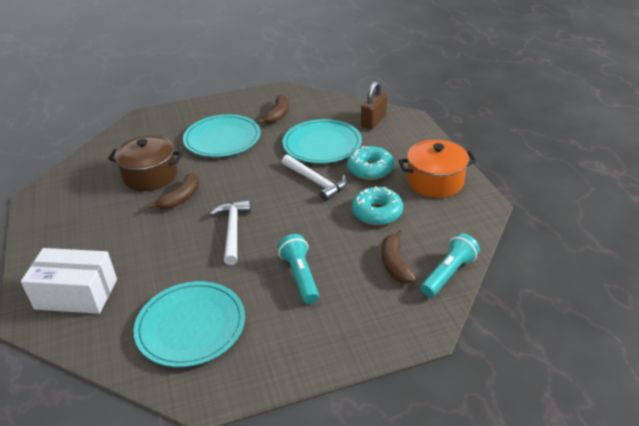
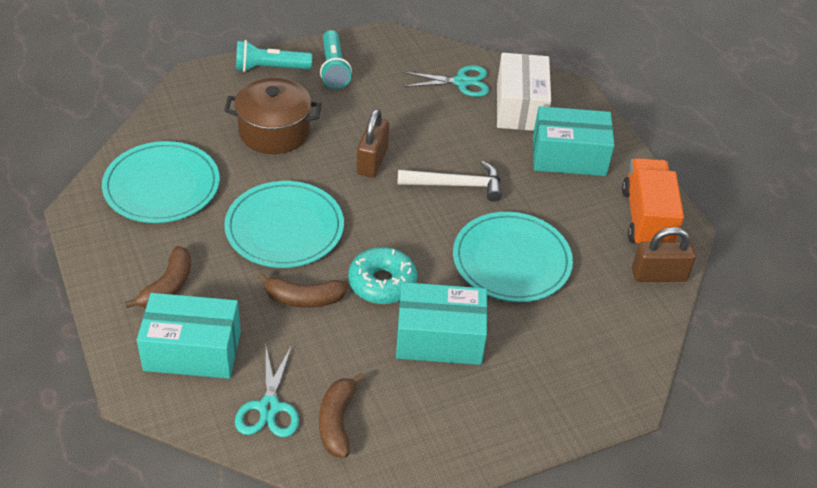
brown padlock: 1 -> 2
orange pot: 1 -> 0
orange truck: 0 -> 1
turquoise box: 0 -> 3
turquoise donut: 2 -> 1
turquoise scissors: 0 -> 2
white hammer: 2 -> 1

